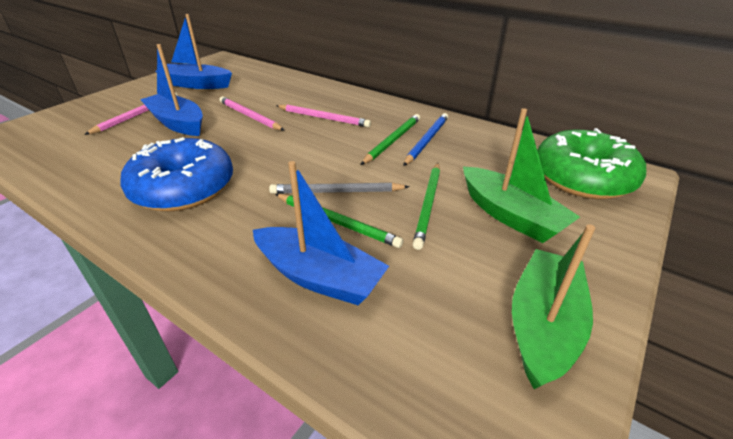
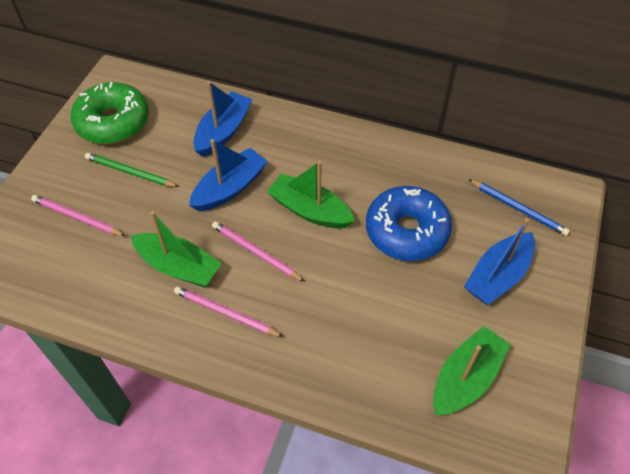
green boat: 2 -> 3
green pencil: 3 -> 1
grey pencil: 1 -> 0

